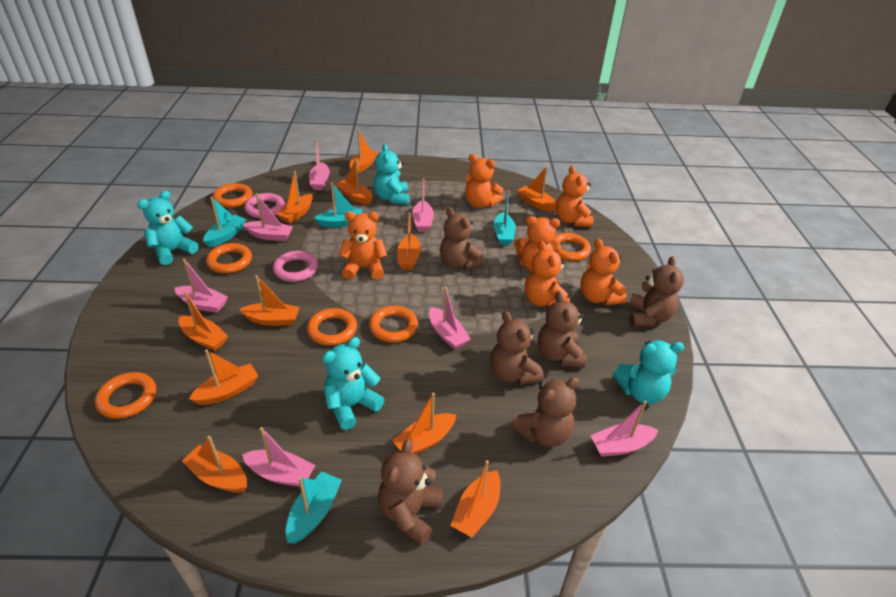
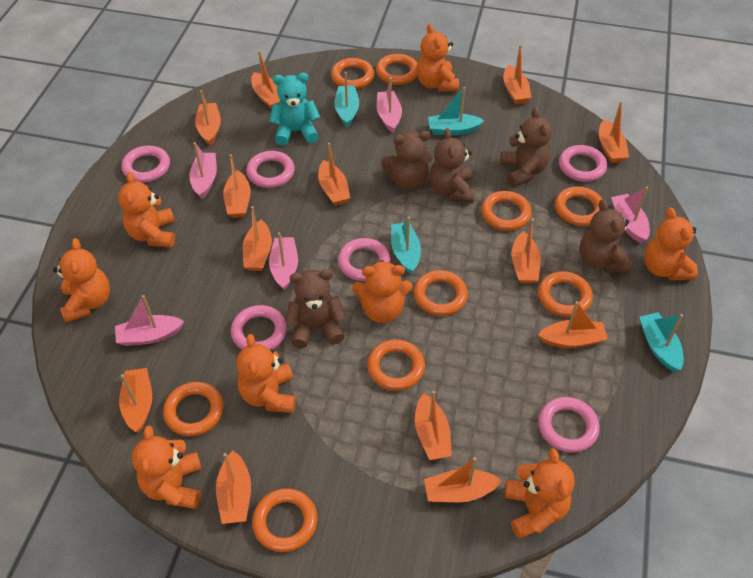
brown teddy bear: 6 -> 5
orange boat: 11 -> 13
orange ring: 6 -> 9
orange teddy bear: 6 -> 8
pink boat: 7 -> 5
pink ring: 2 -> 6
turquoise teddy bear: 4 -> 1

